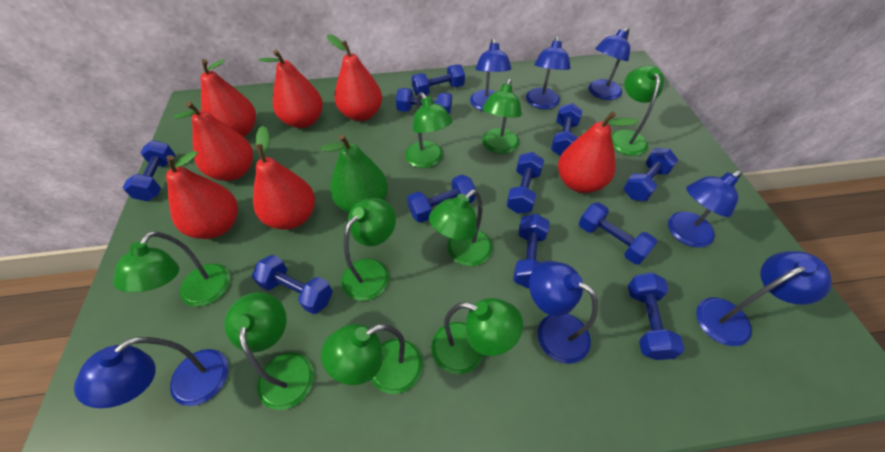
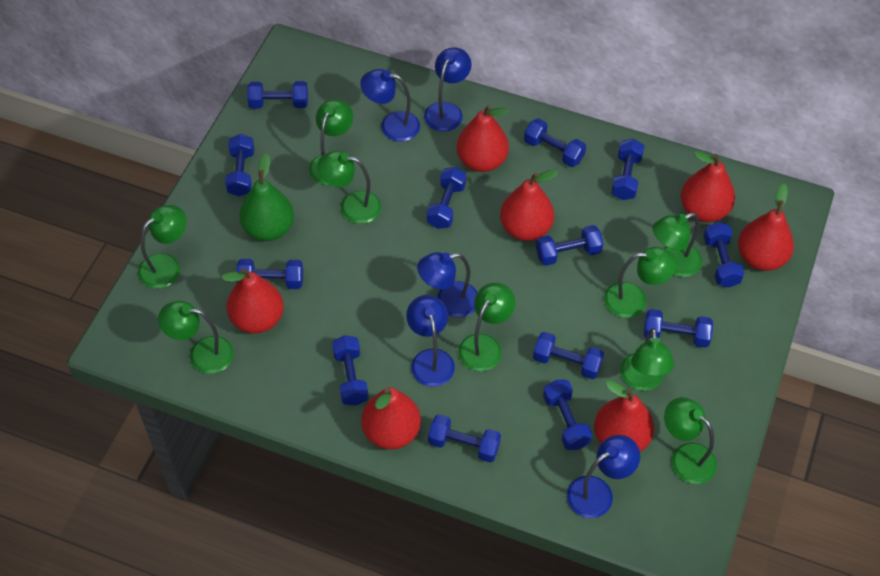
blue dumbbell: 11 -> 13
blue lamp: 7 -> 5

